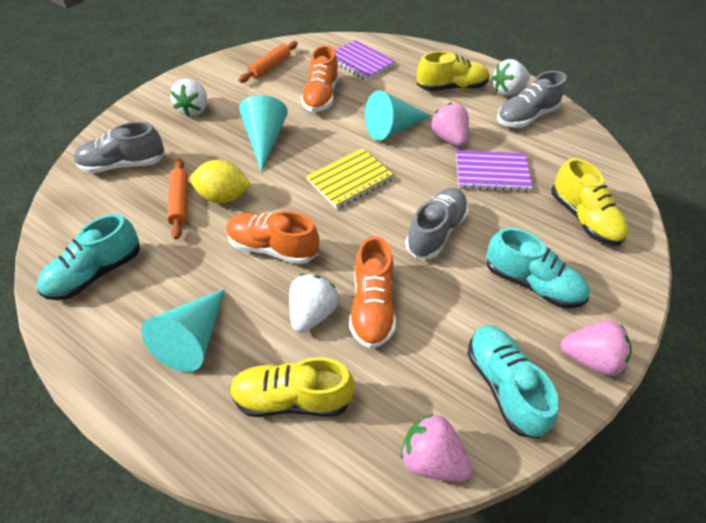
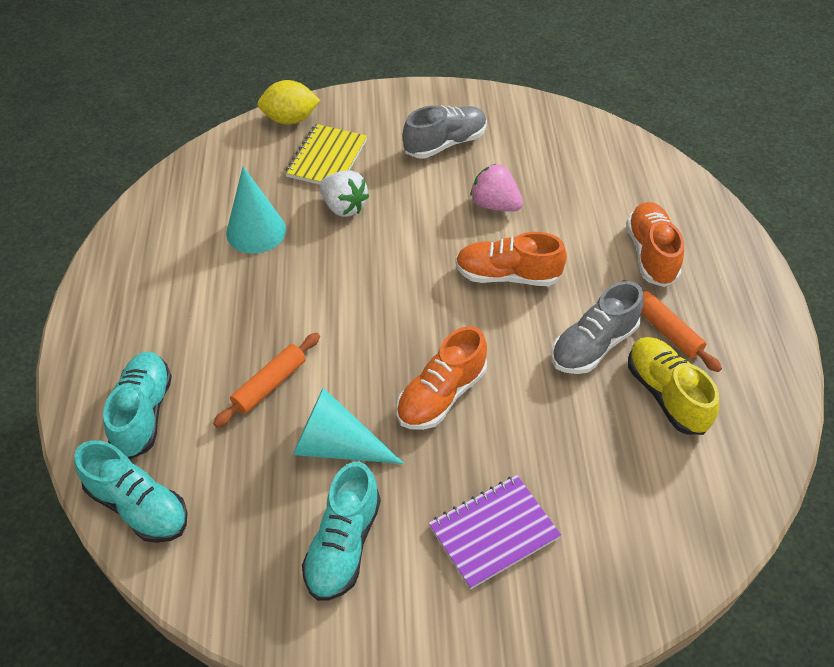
grey shoe: 3 -> 2
pink strawberry: 3 -> 1
purple notebook: 2 -> 1
turquoise cone: 3 -> 2
white strawberry: 3 -> 1
yellow shoe: 3 -> 1

